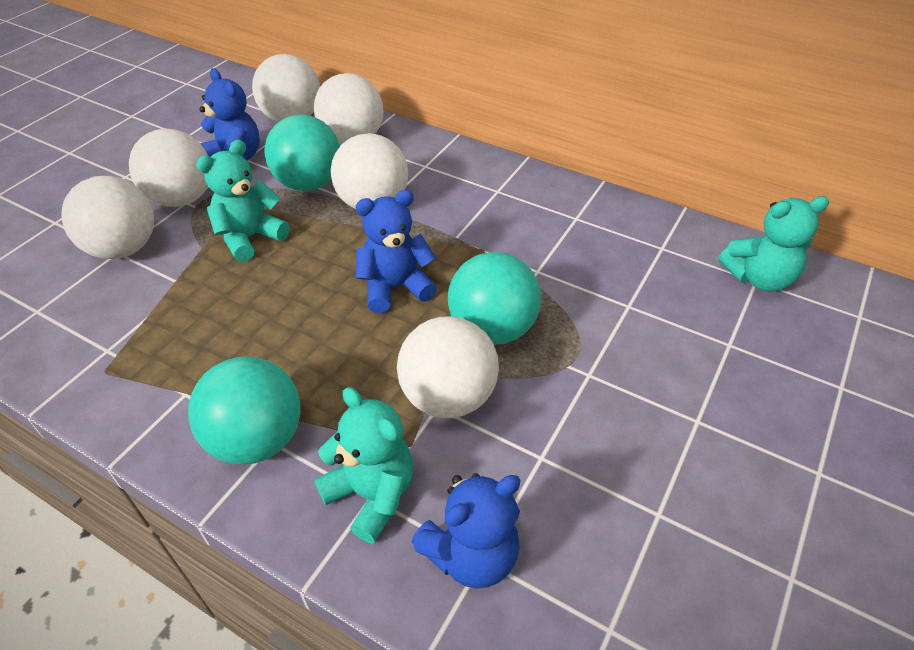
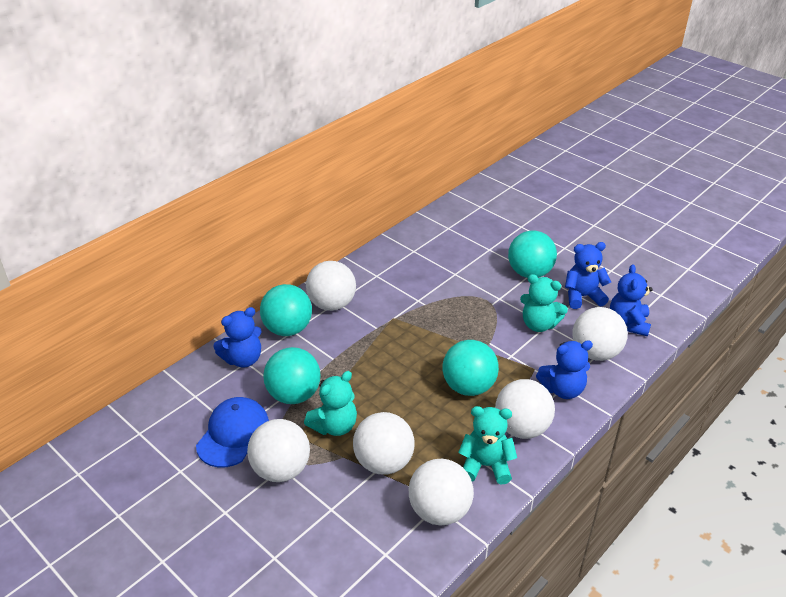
blue cap: 0 -> 1
blue teddy bear: 3 -> 4
turquoise ball: 3 -> 4

